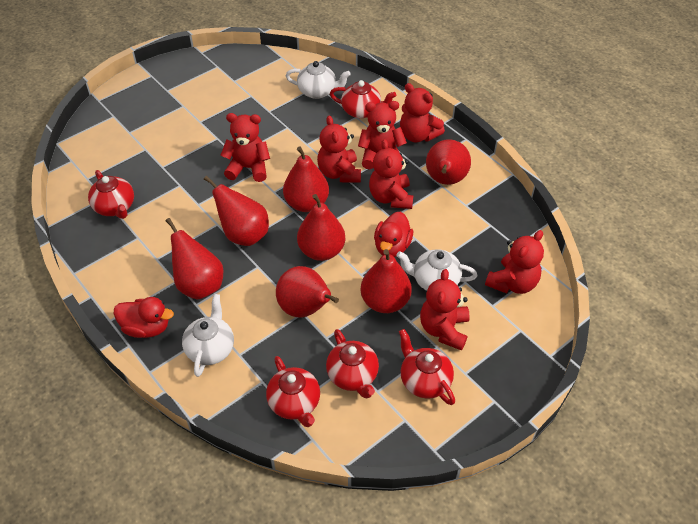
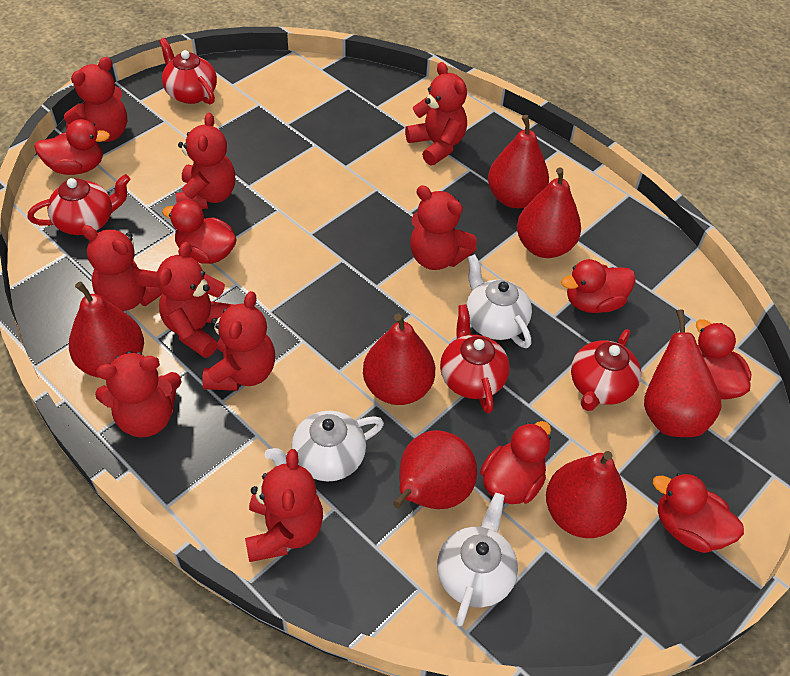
red duck: 2 -> 6
red teapot: 5 -> 4
red teddy bear: 7 -> 9

